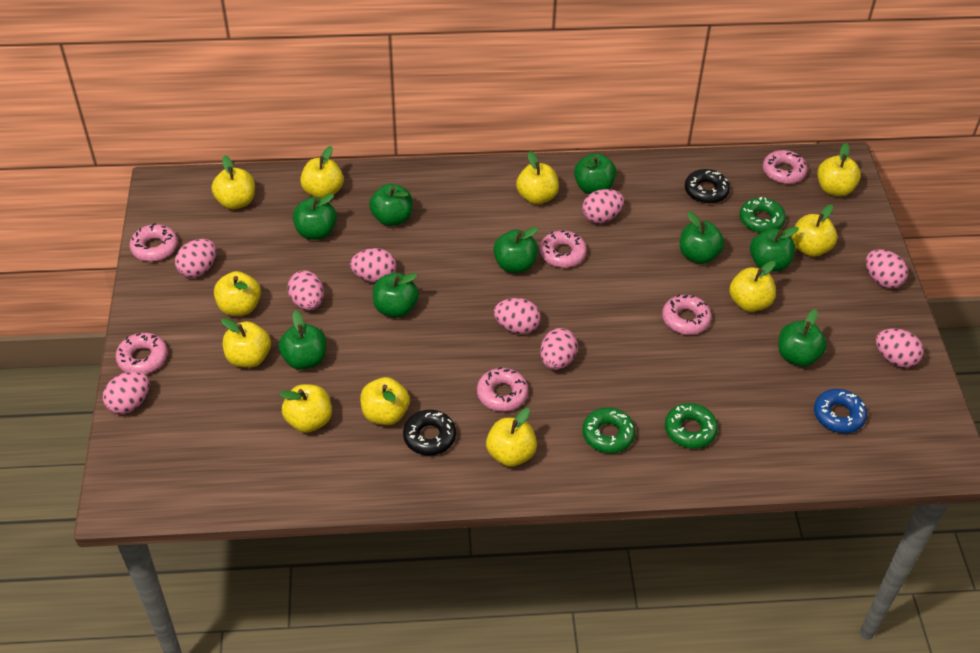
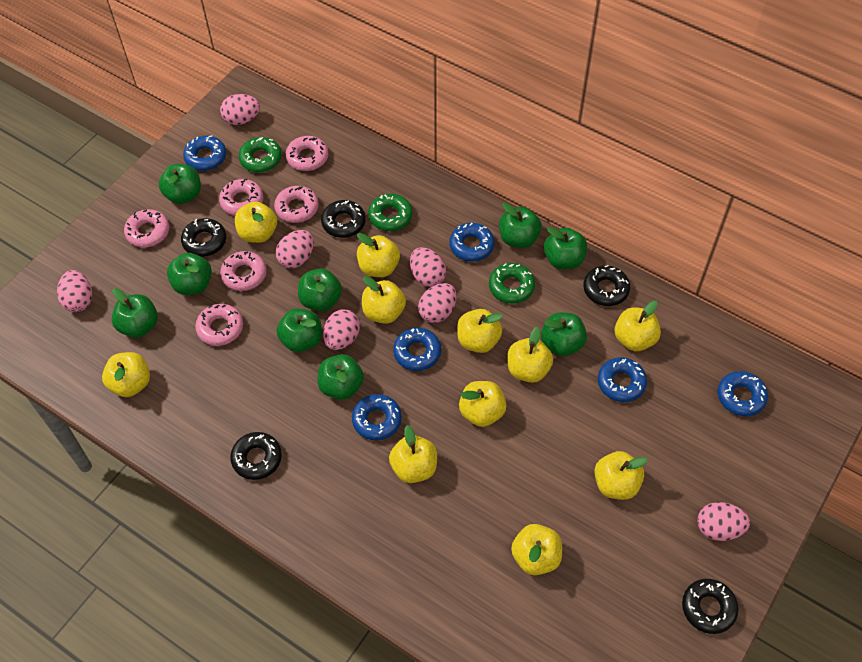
black donut: 2 -> 5
blue donut: 1 -> 6
pink egg: 9 -> 7

